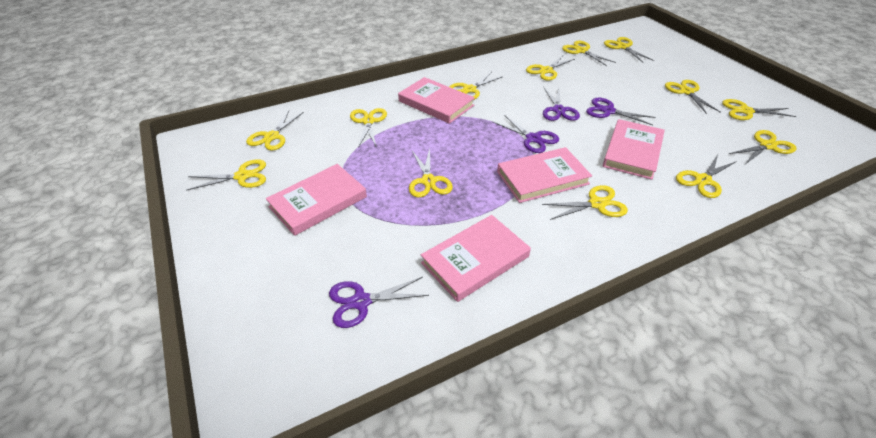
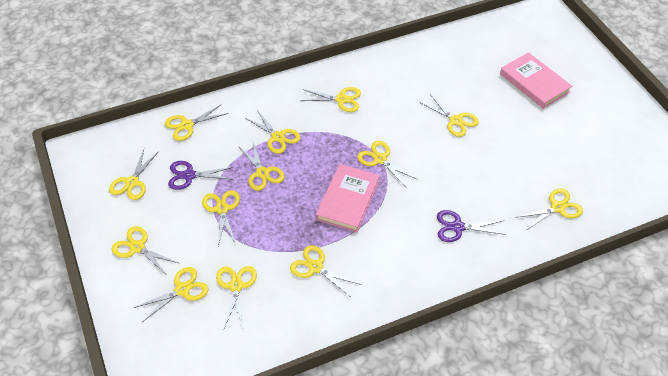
pink book: 5 -> 2
purple scissors: 4 -> 2

